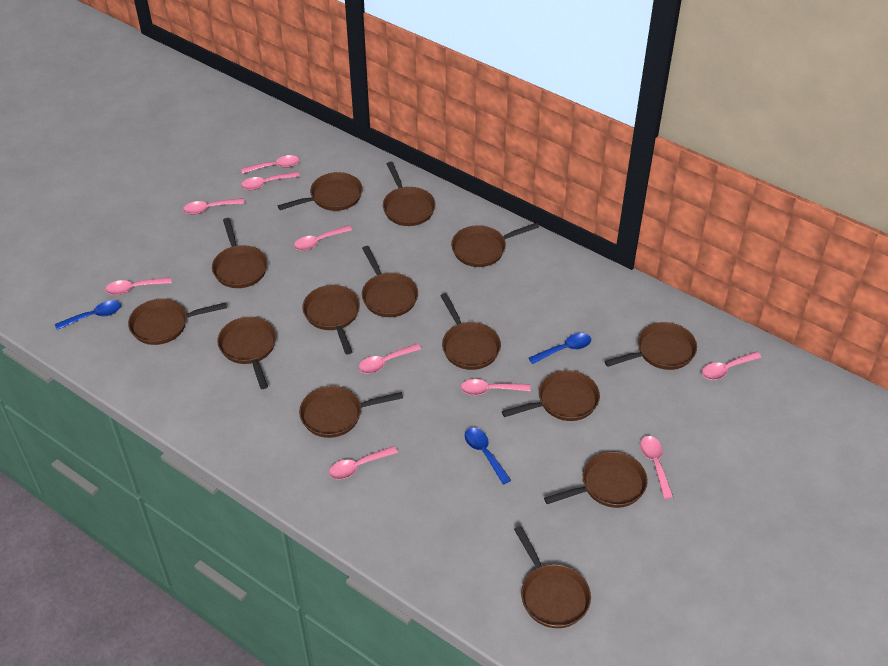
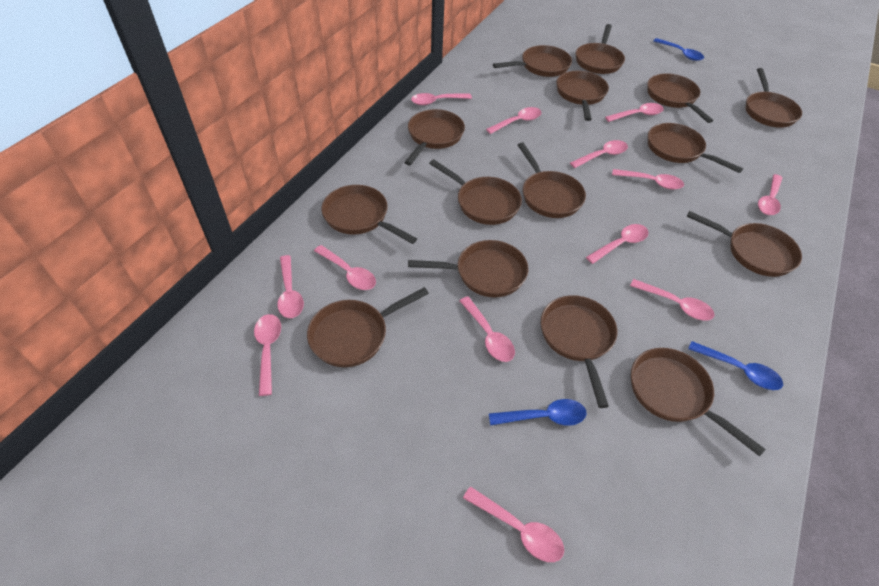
brown pan: 14 -> 15
pink spoon: 10 -> 13

